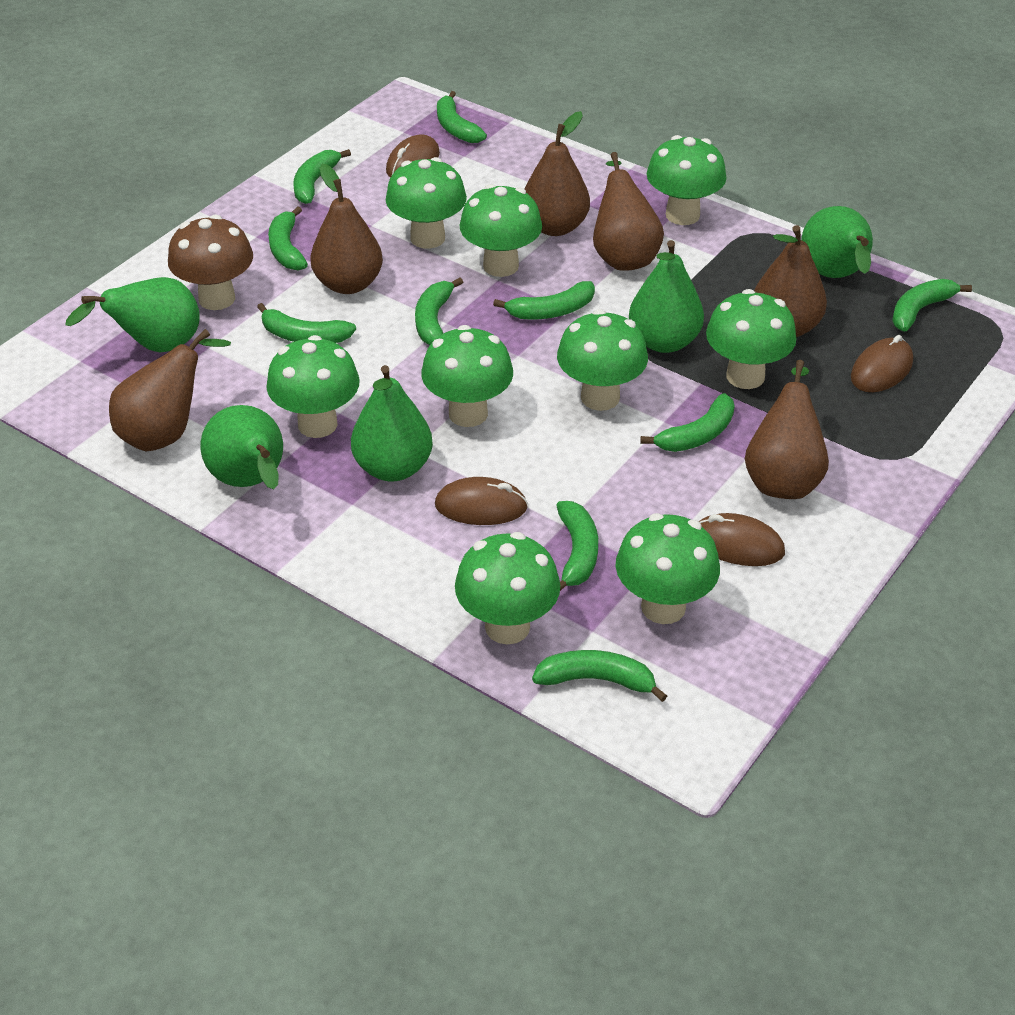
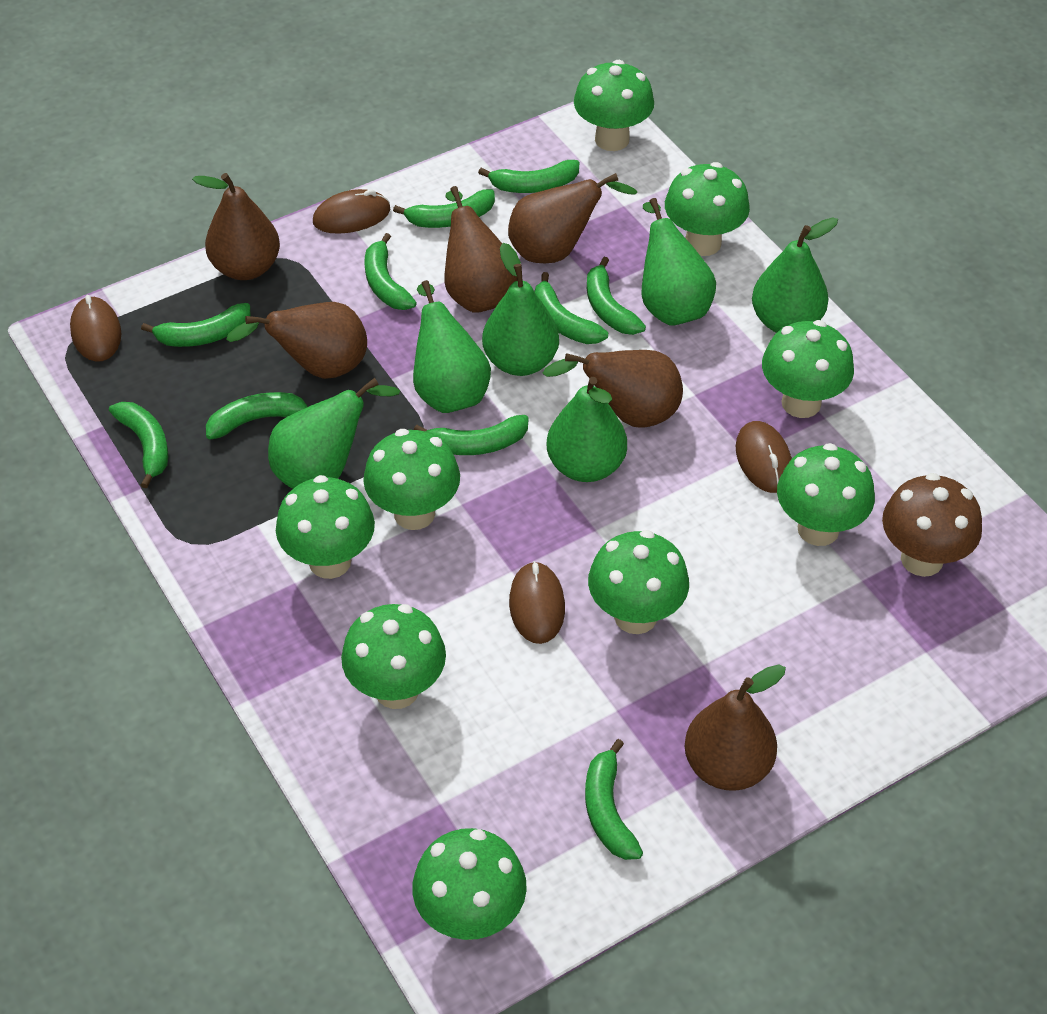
green pear: 5 -> 6

